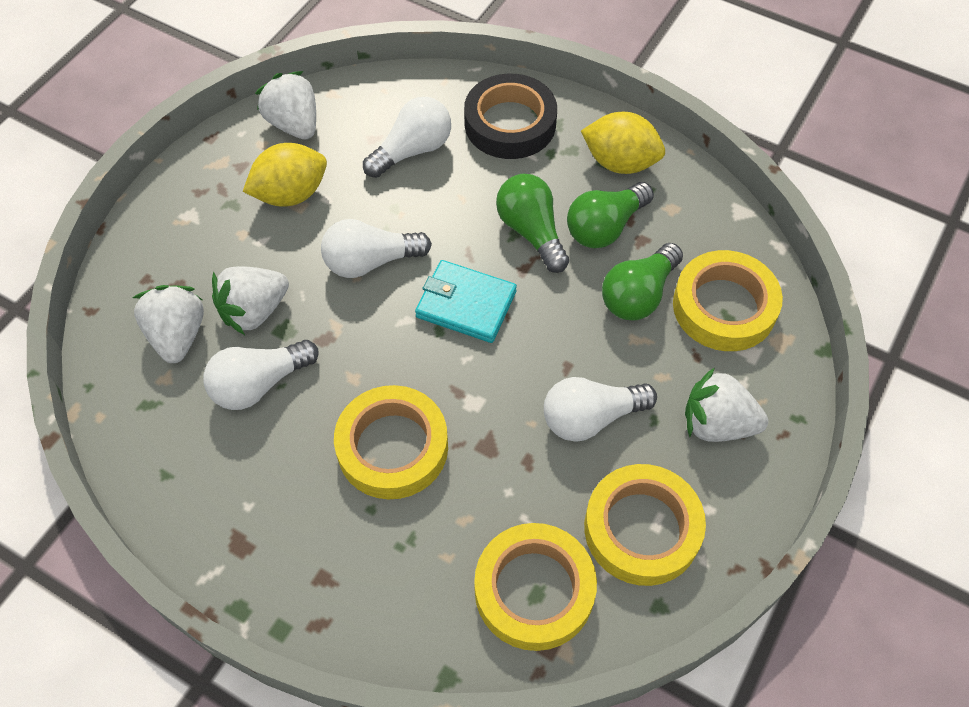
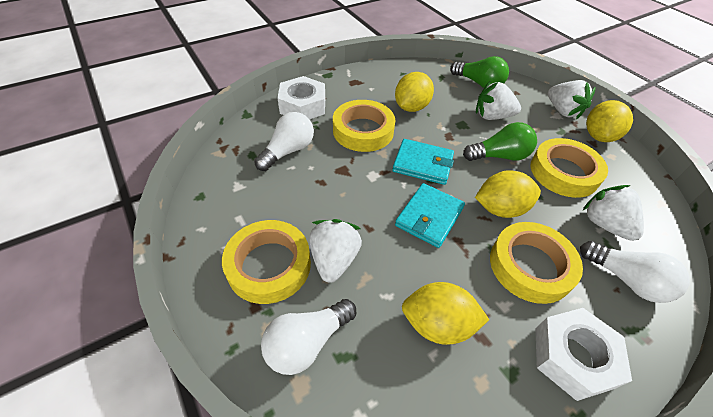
black tape: 1 -> 0
green light bulb: 3 -> 2
turquoise wallet: 1 -> 2
white light bulb: 4 -> 3
white nut: 0 -> 2
yellow lemon: 2 -> 4

